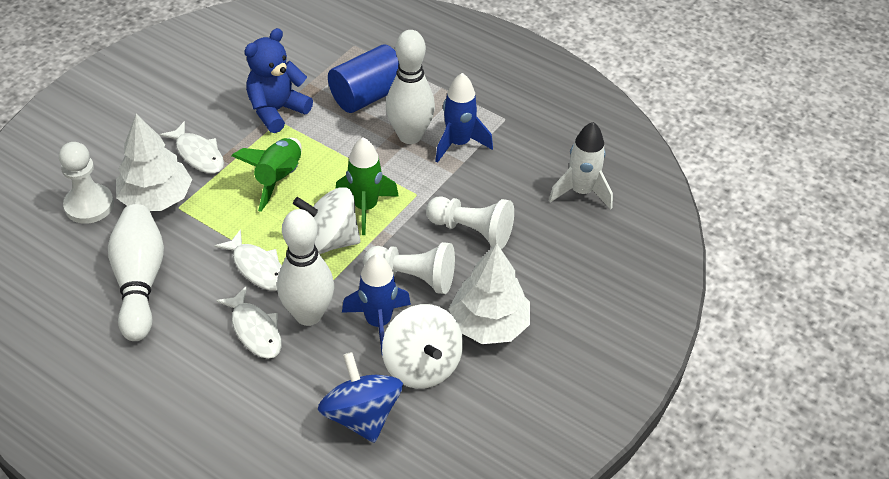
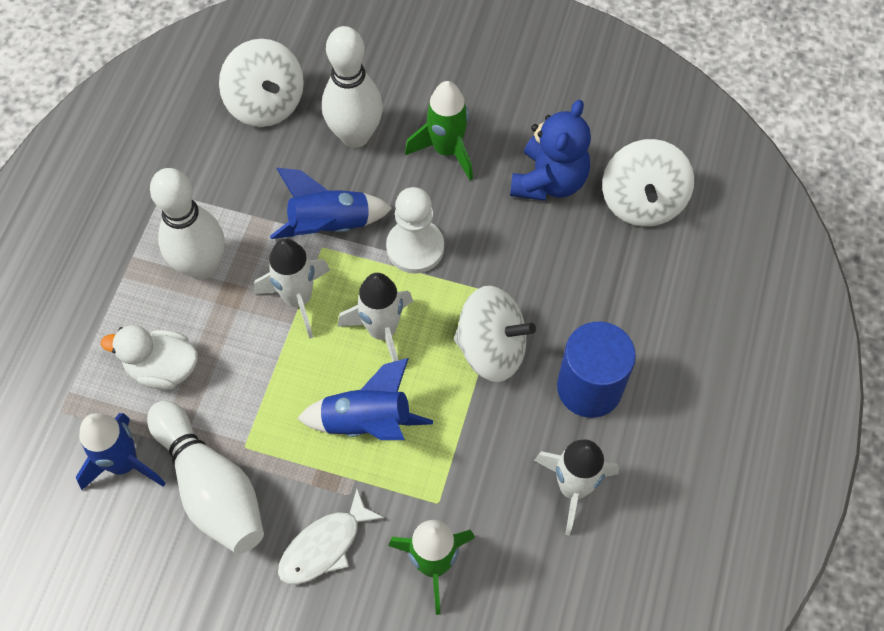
blue rocket: 2 -> 3
blue spinning top: 1 -> 0
white duck: 0 -> 1
white fish: 3 -> 1
white pawn: 3 -> 1
white rocket: 1 -> 3
white spinning top: 2 -> 3
white tree: 2 -> 0

